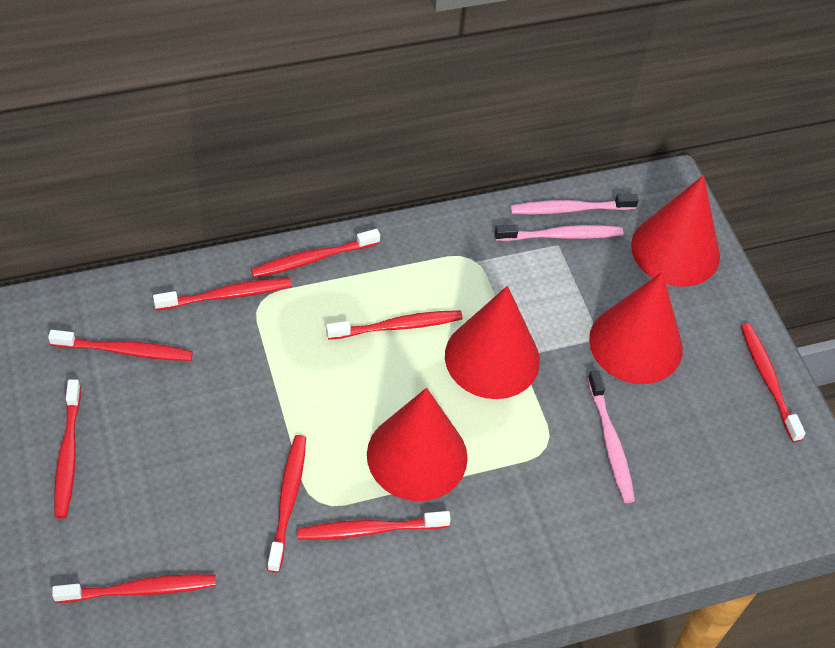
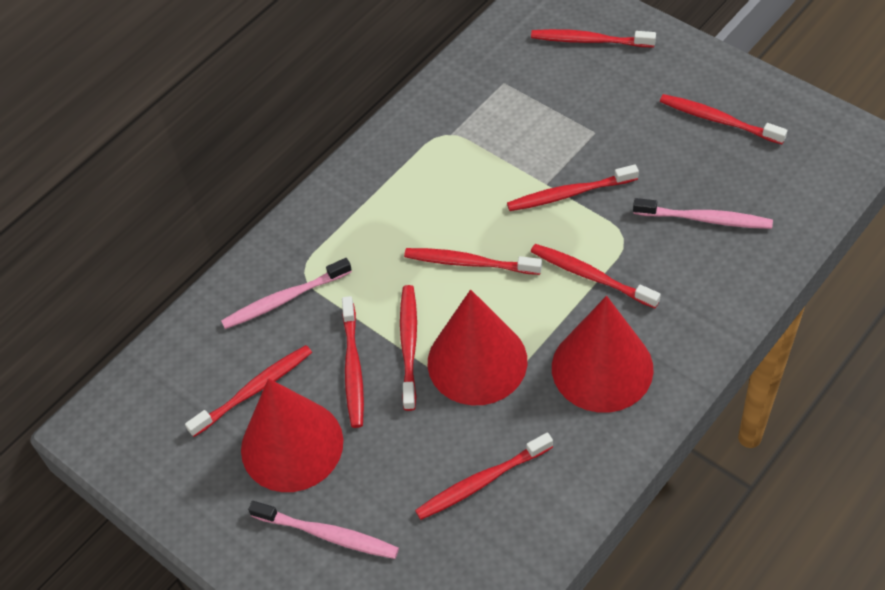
red cone: 4 -> 3

